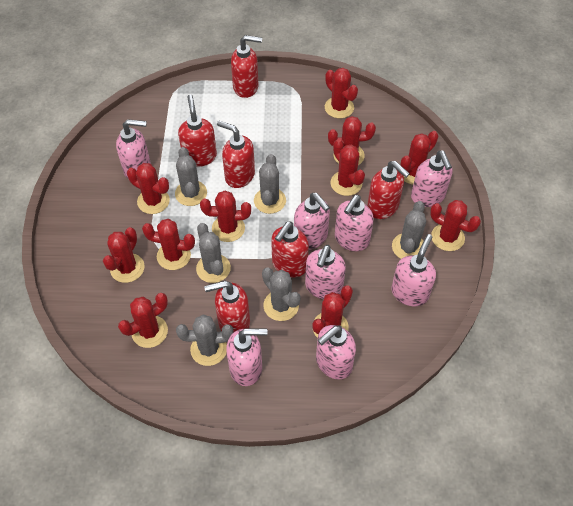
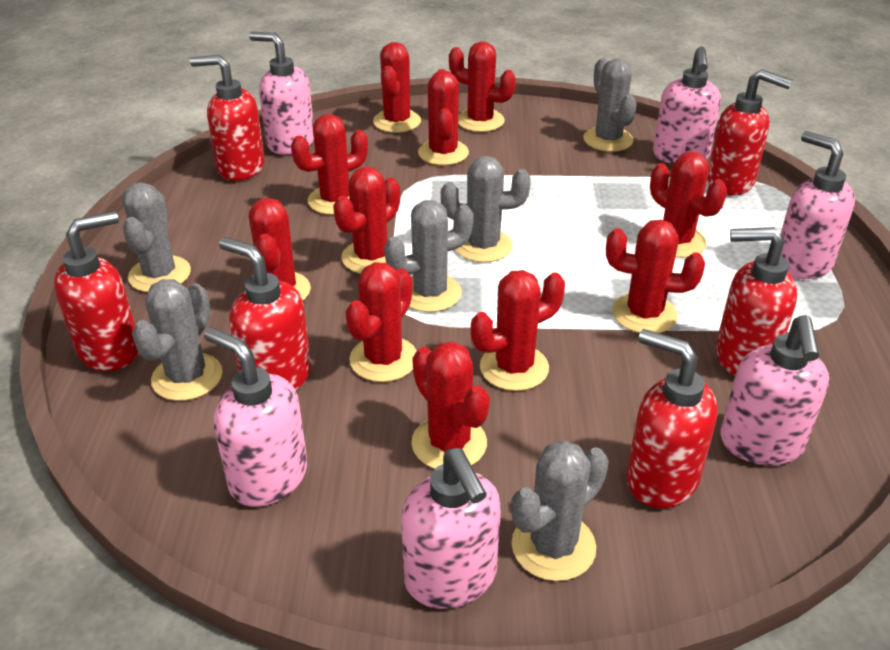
pink soap dispenser: 8 -> 6

